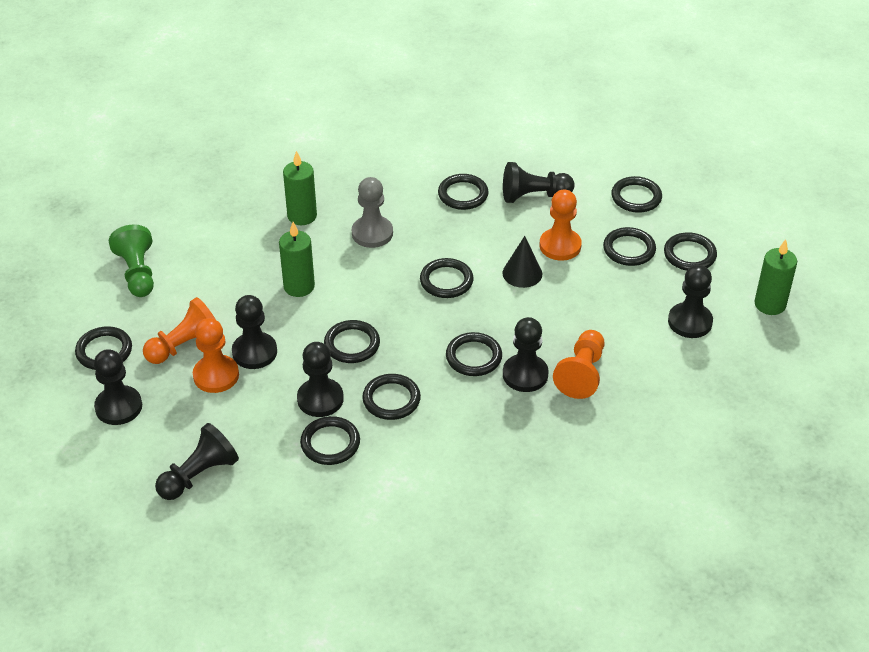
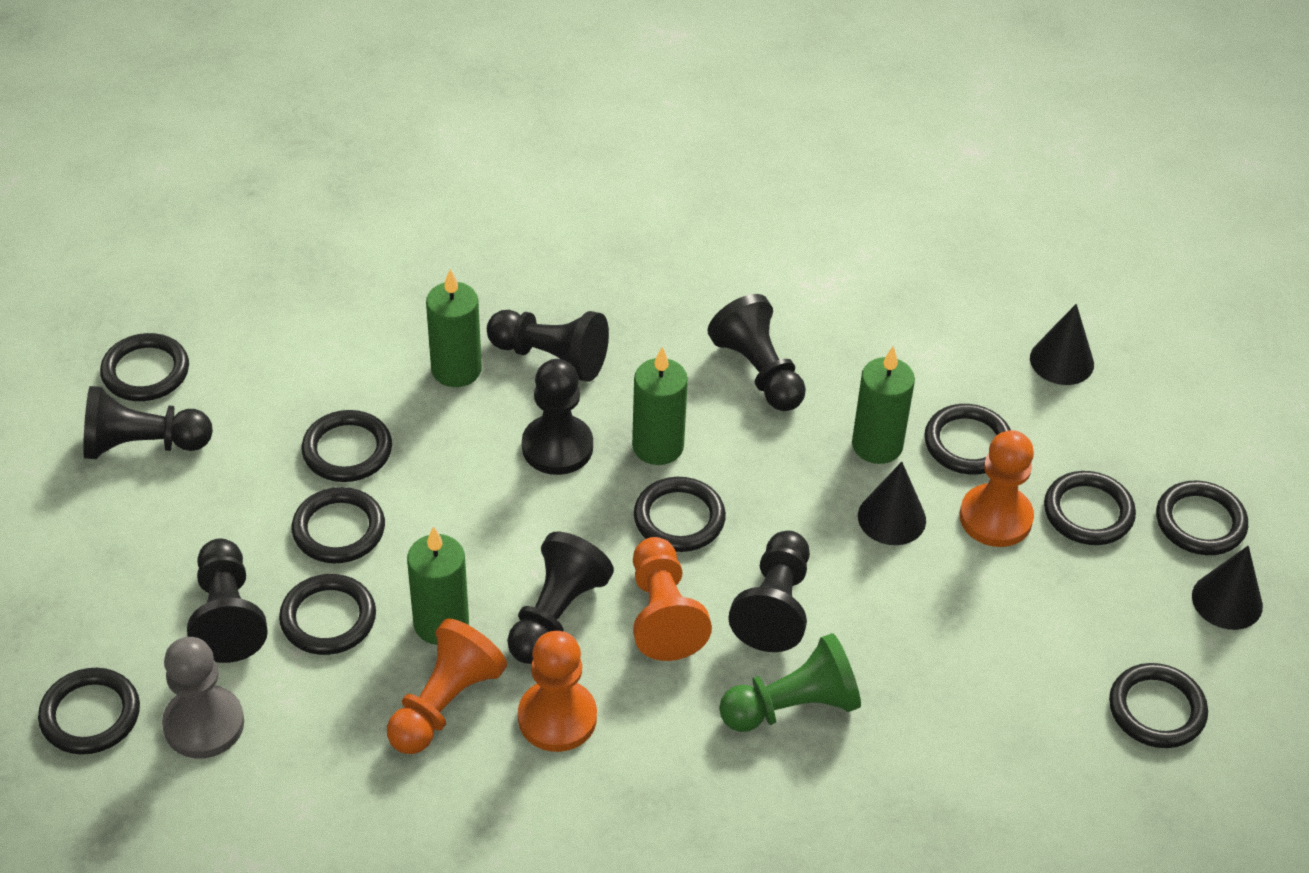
black cone: 1 -> 3
green candle: 3 -> 4

